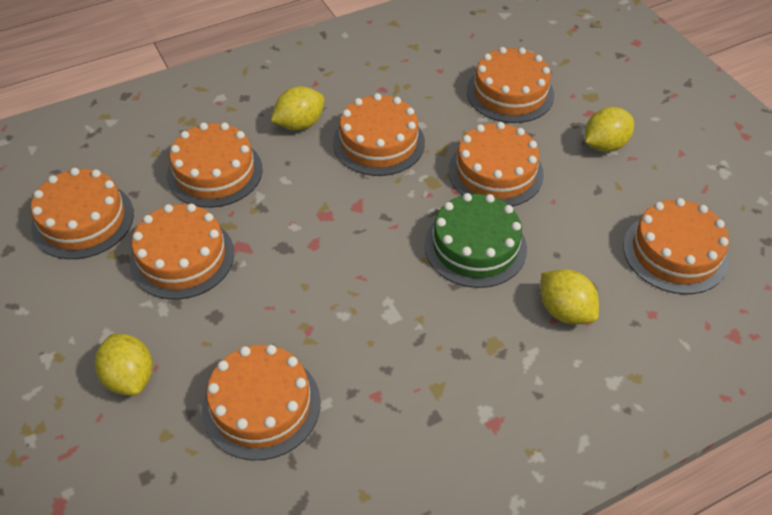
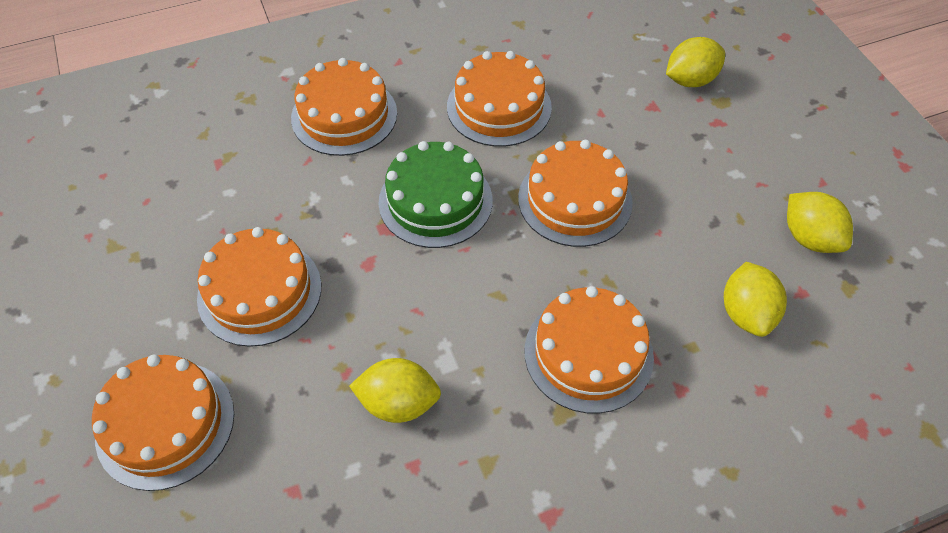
orange cake: 8 -> 6

